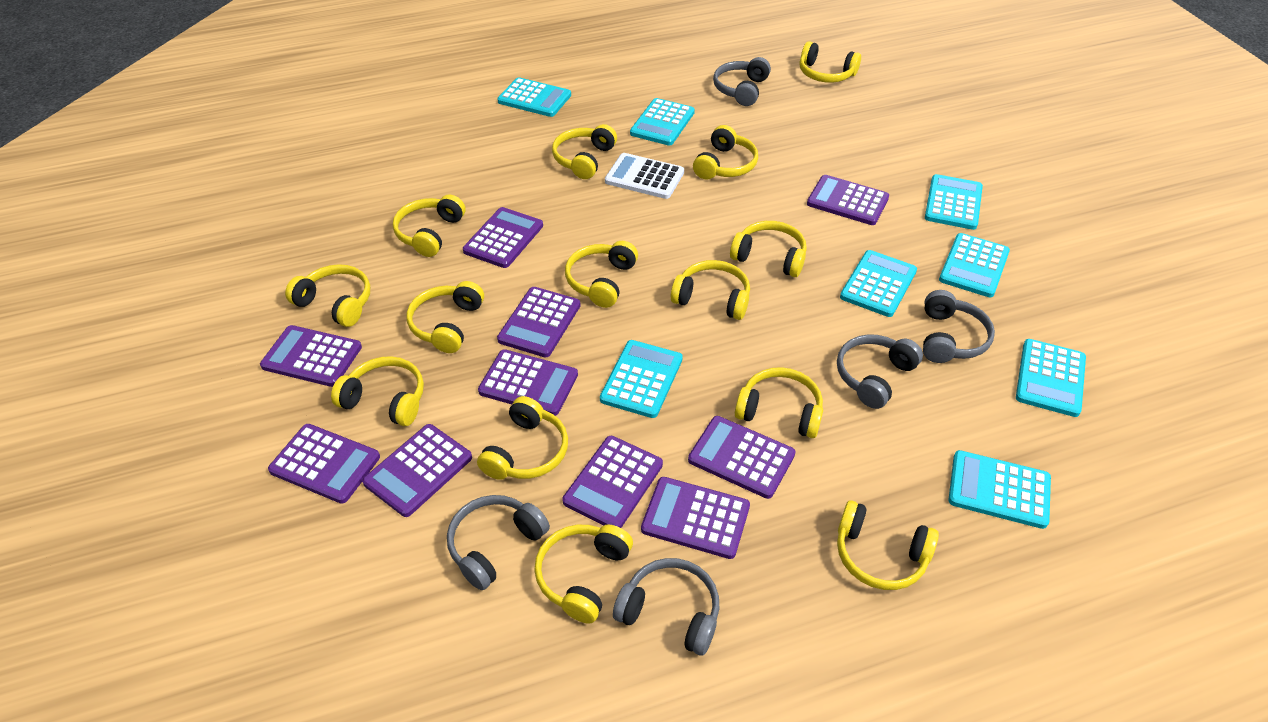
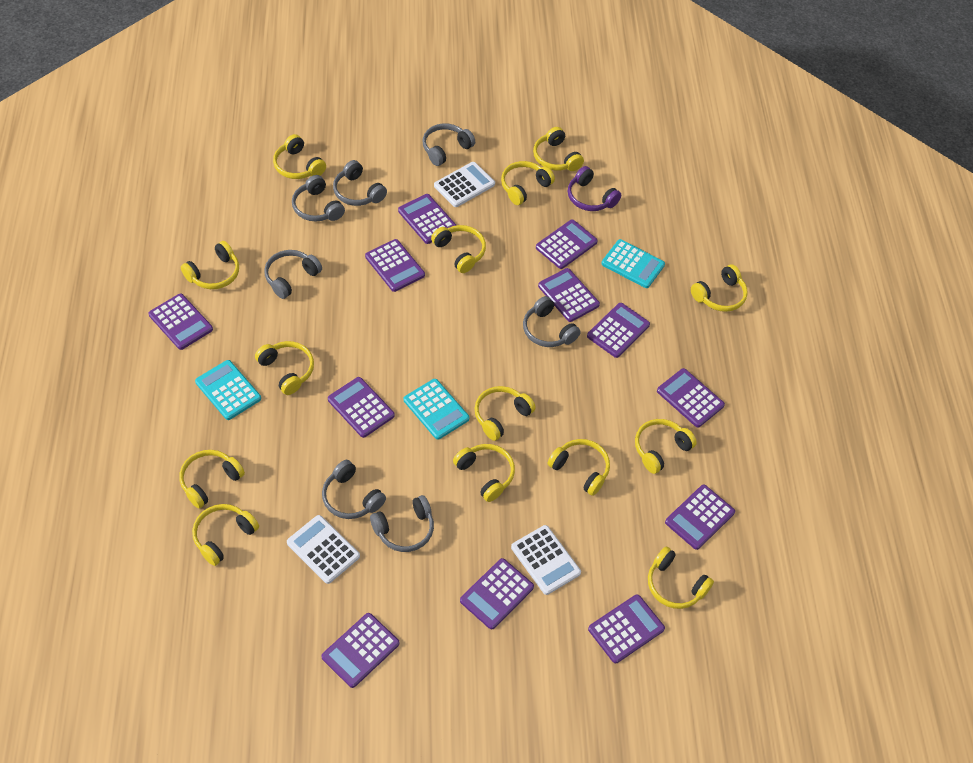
grey headphones: 5 -> 7
purple calculator: 10 -> 12
purple headphones: 0 -> 1
turquoise calculator: 8 -> 3
white calculator: 1 -> 3

